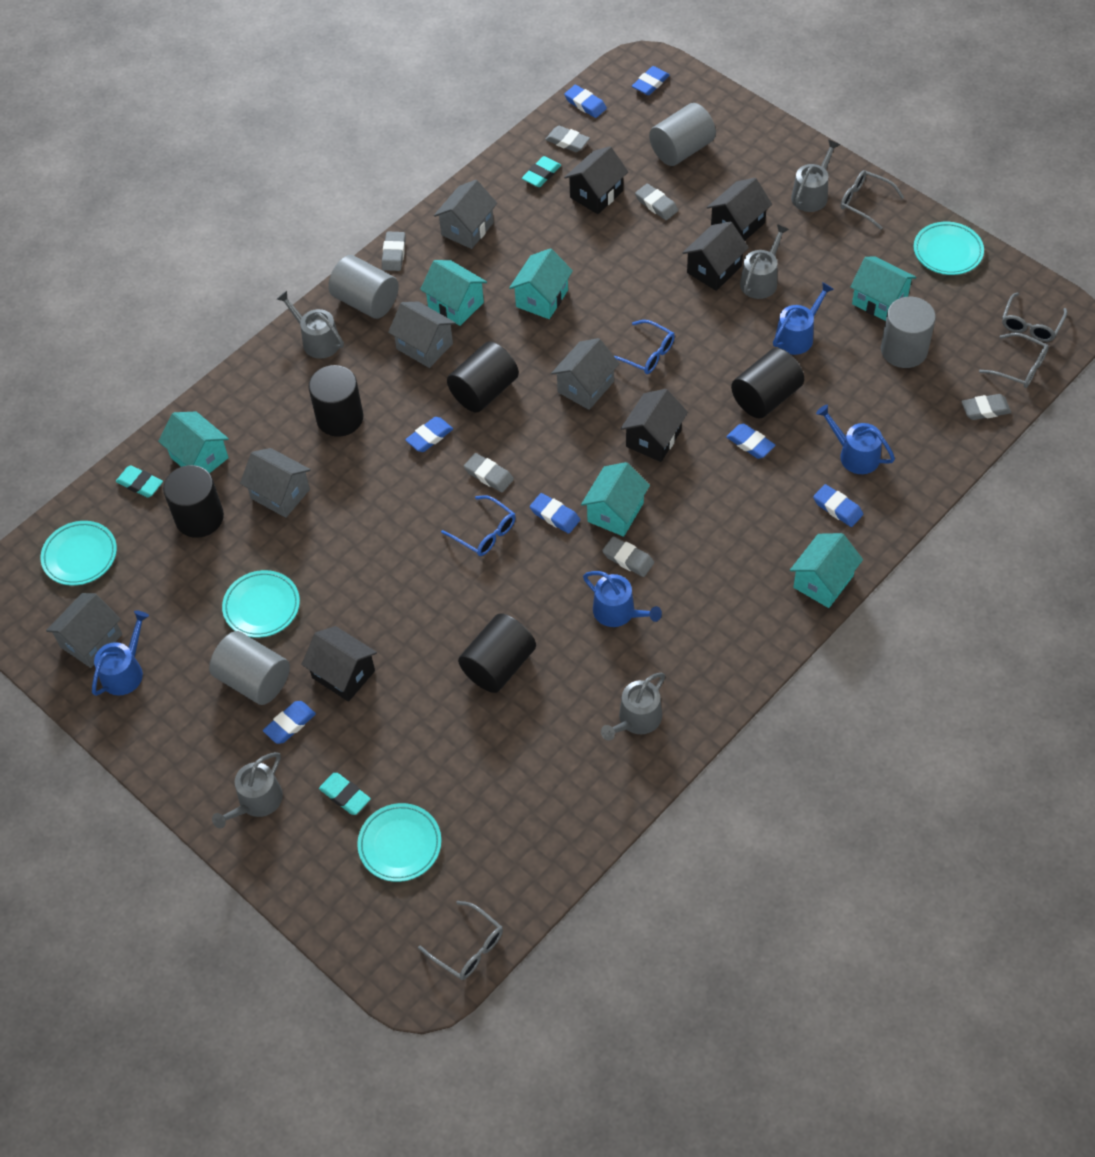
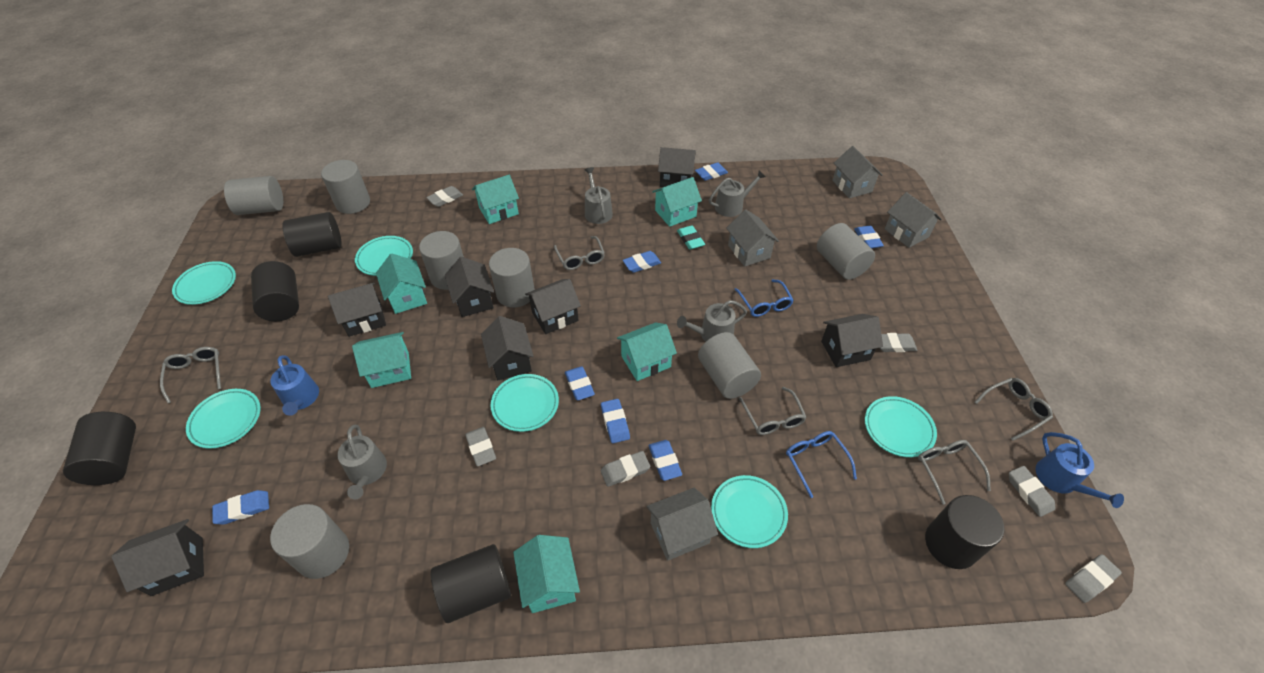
black house: 5 -> 7
blue watering can: 4 -> 2
grey cylinder: 4 -> 7
grey glasses: 4 -> 5
grey house: 5 -> 4
grey watering can: 5 -> 4
turquoise eraser: 3 -> 1
turquoise plate: 4 -> 6

